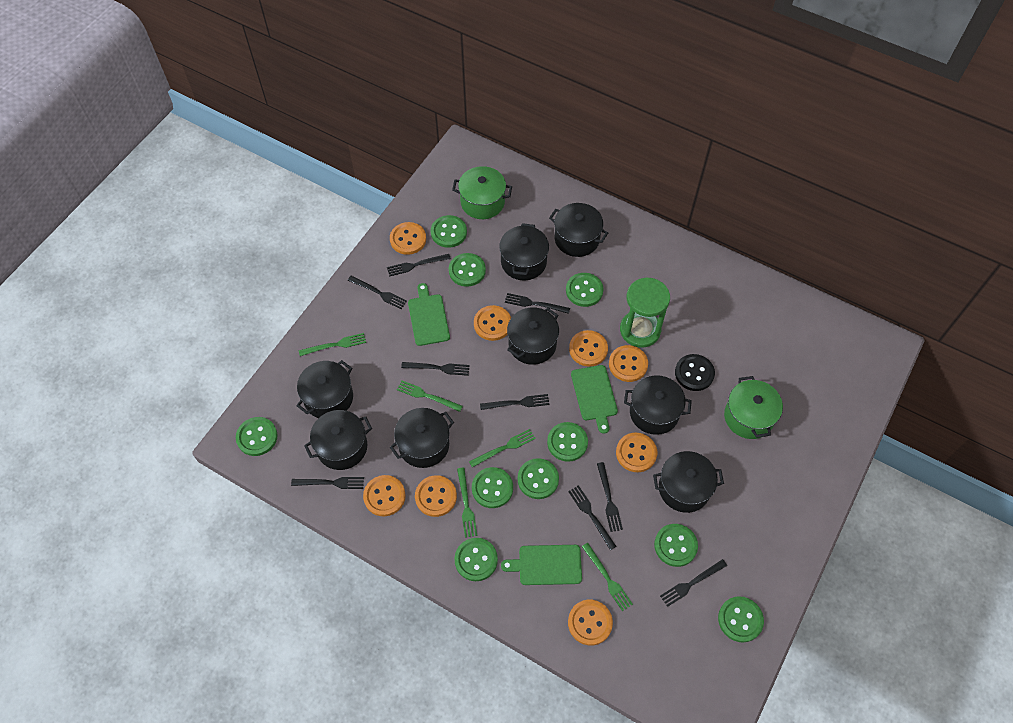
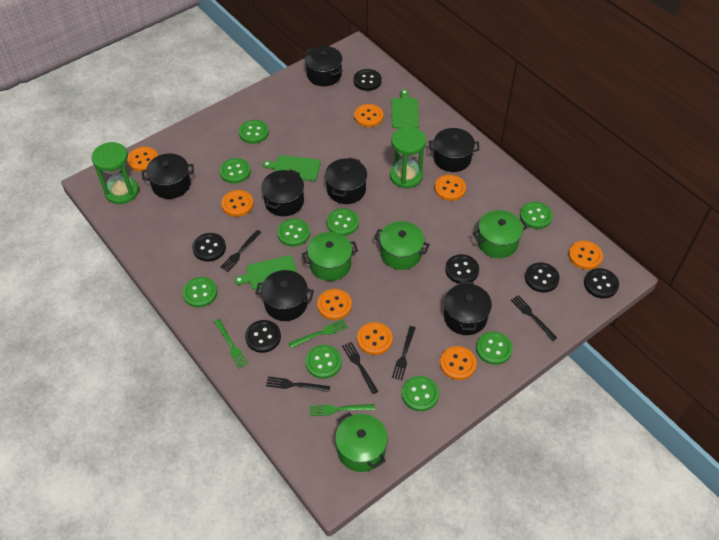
black button: 1 -> 6
black fork: 9 -> 5
black pot: 8 -> 7
green button: 10 -> 9
green fork: 5 -> 3
green hourglass: 1 -> 2
green pot: 2 -> 4

